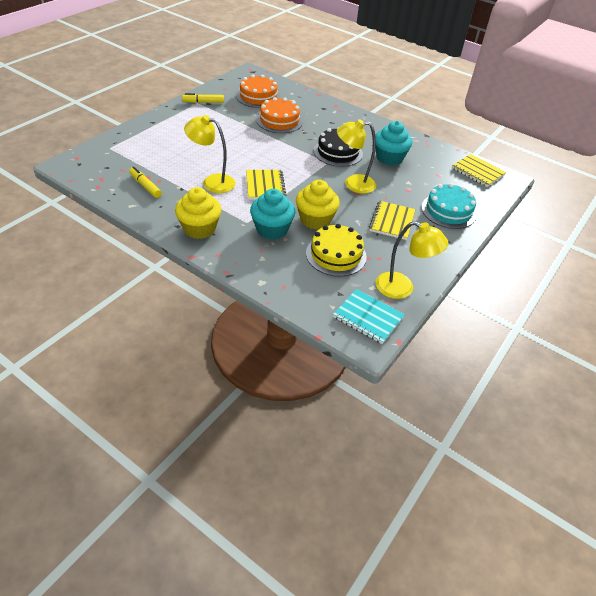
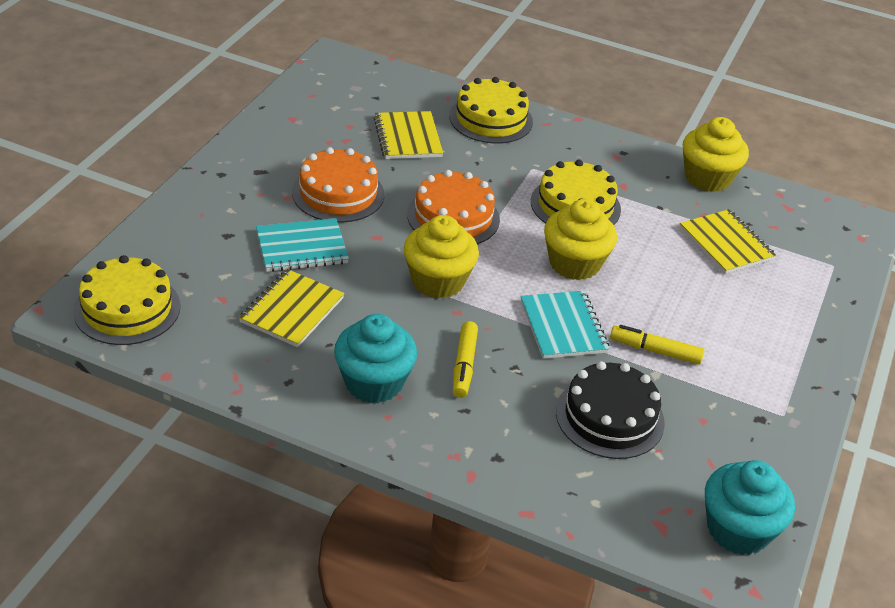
turquoise cake: 1 -> 0
turquoise notebook: 1 -> 2
yellow cake: 1 -> 3
yellow cupcake: 2 -> 3
yellow lamp: 3 -> 0

